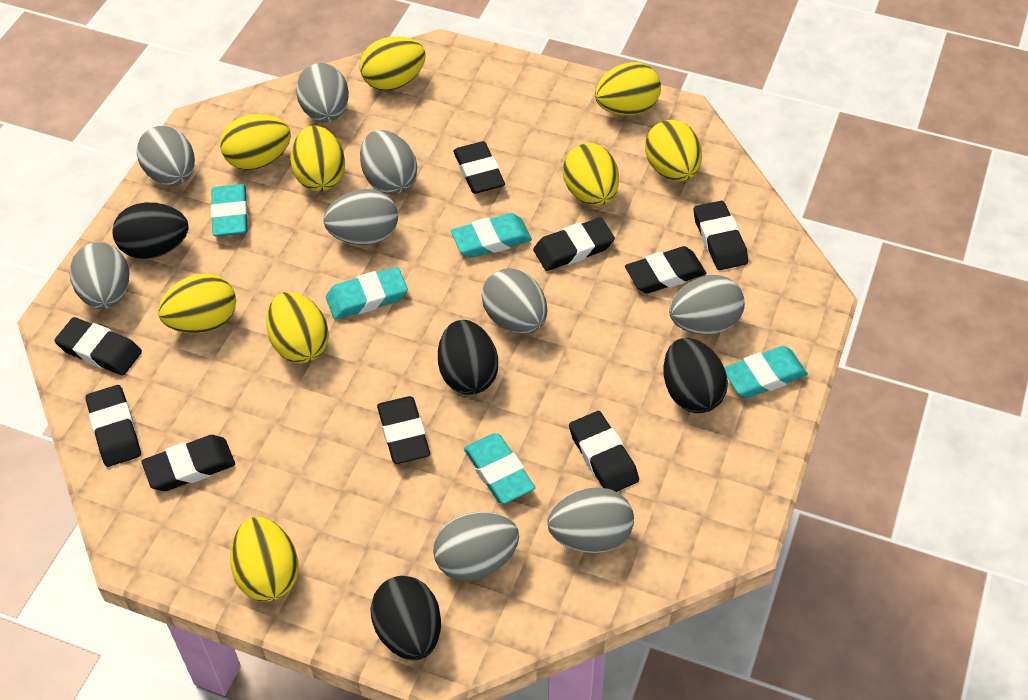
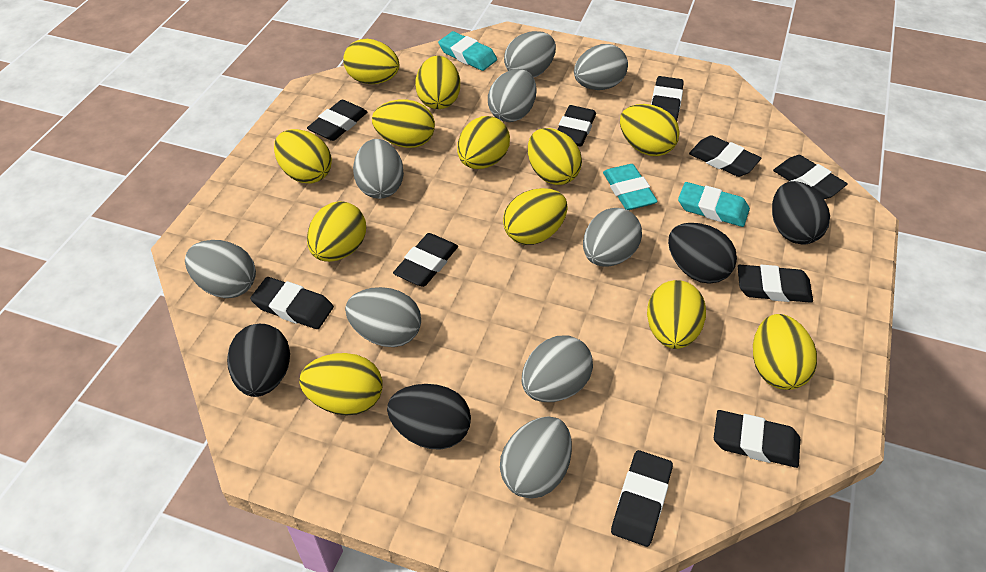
black eraser: 9 -> 10
turquoise eraser: 5 -> 3
yellow egg: 9 -> 12

